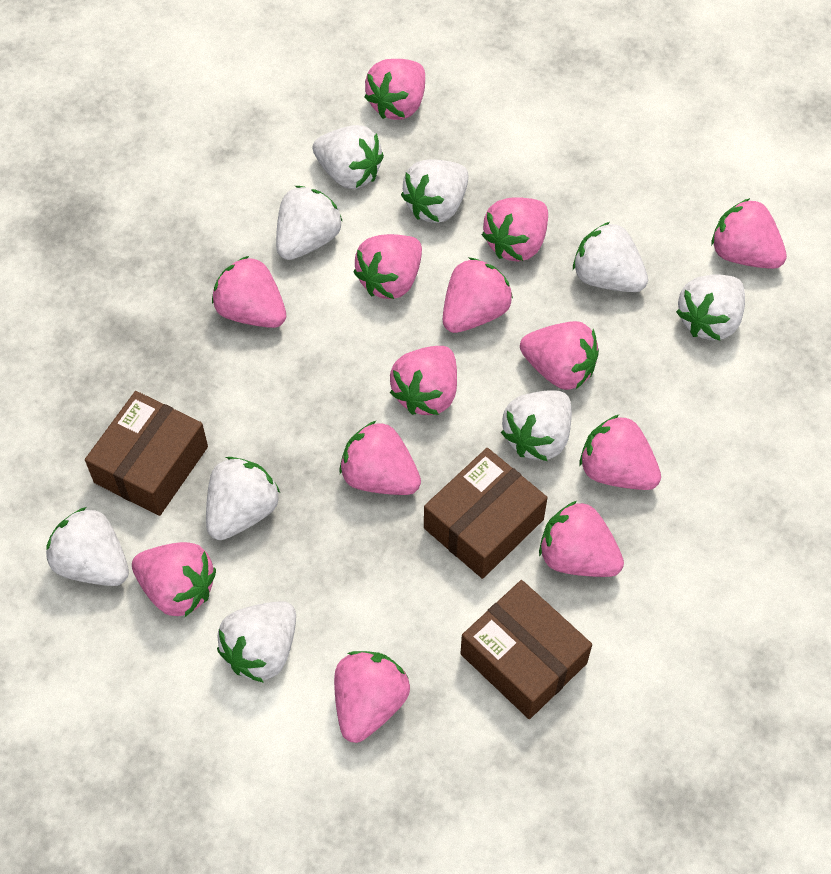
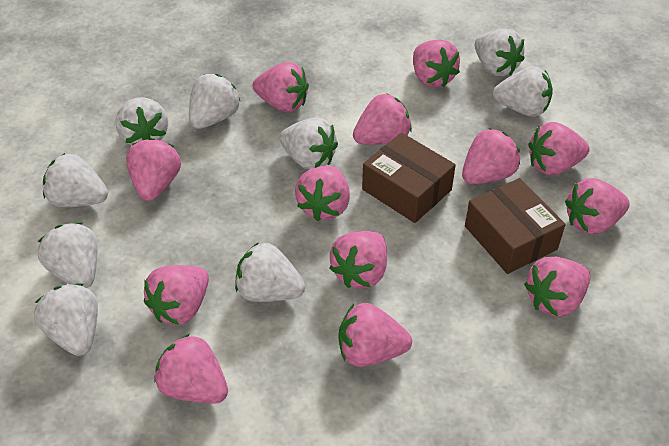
brown box: 3 -> 2

